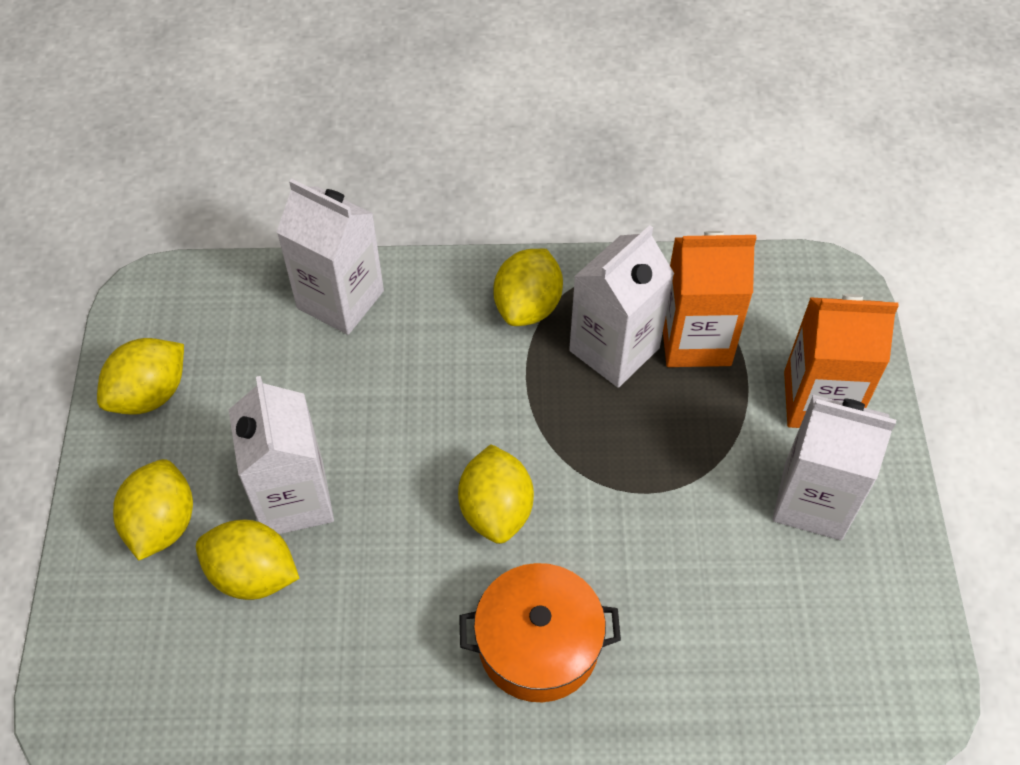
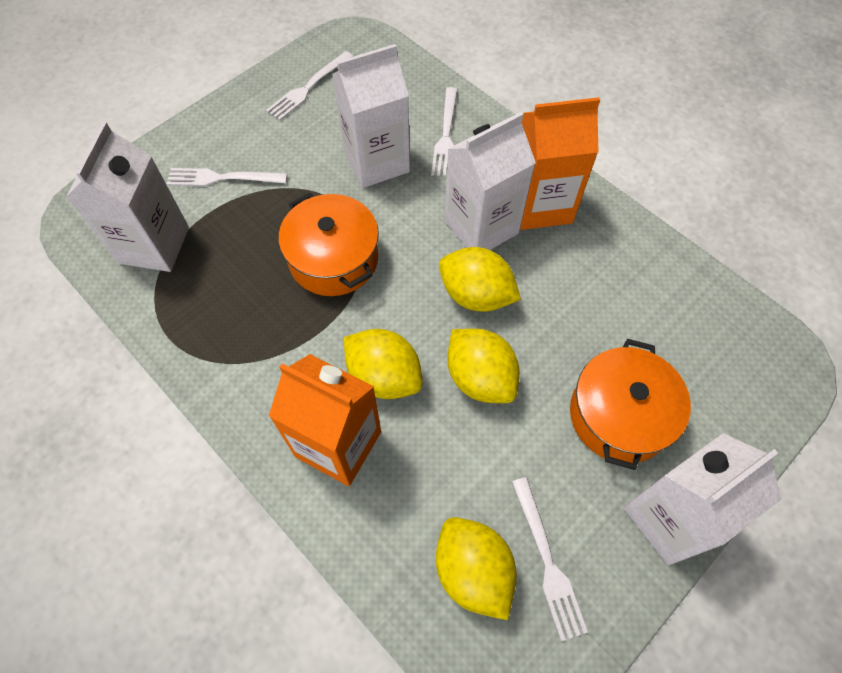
orange pot: 1 -> 2
white fork: 0 -> 4
yellow lemon: 5 -> 4

